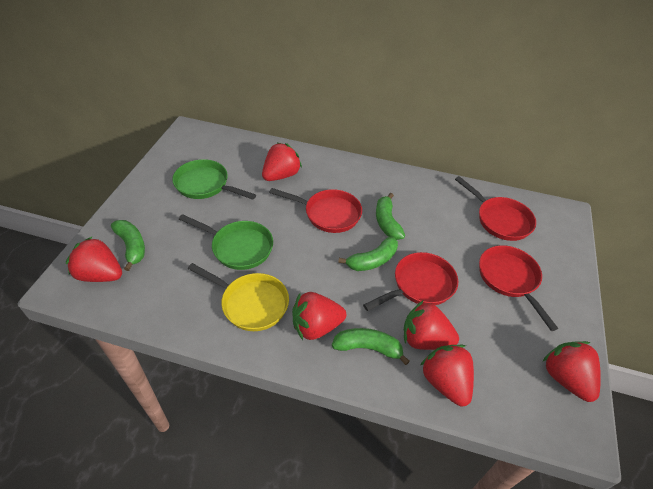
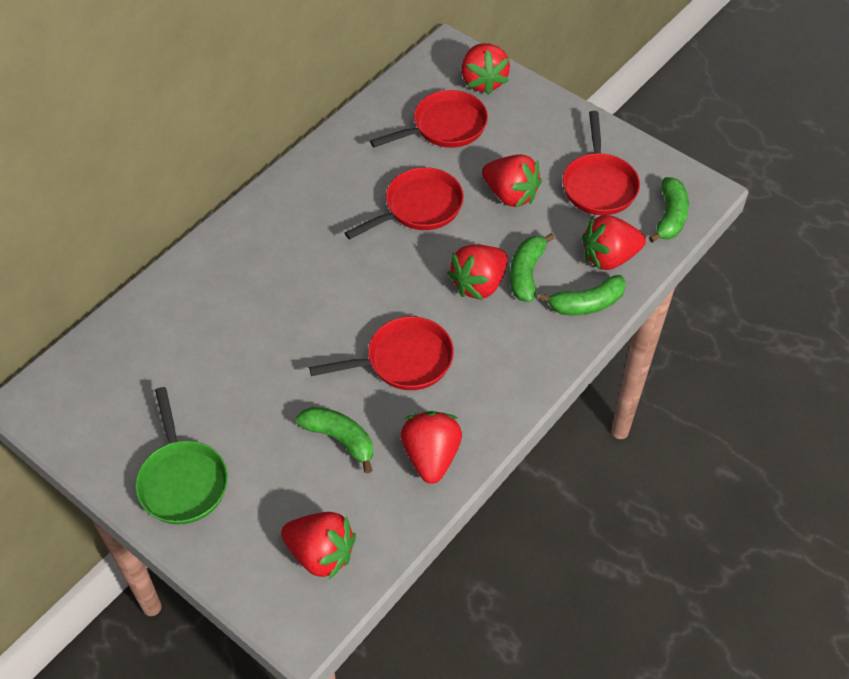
green pan: 2 -> 1
yellow pan: 1 -> 0

